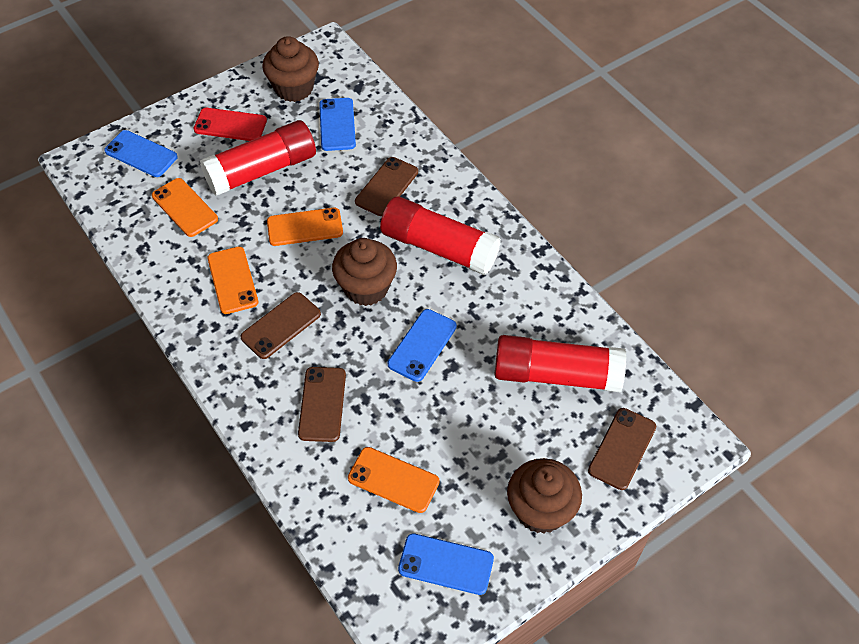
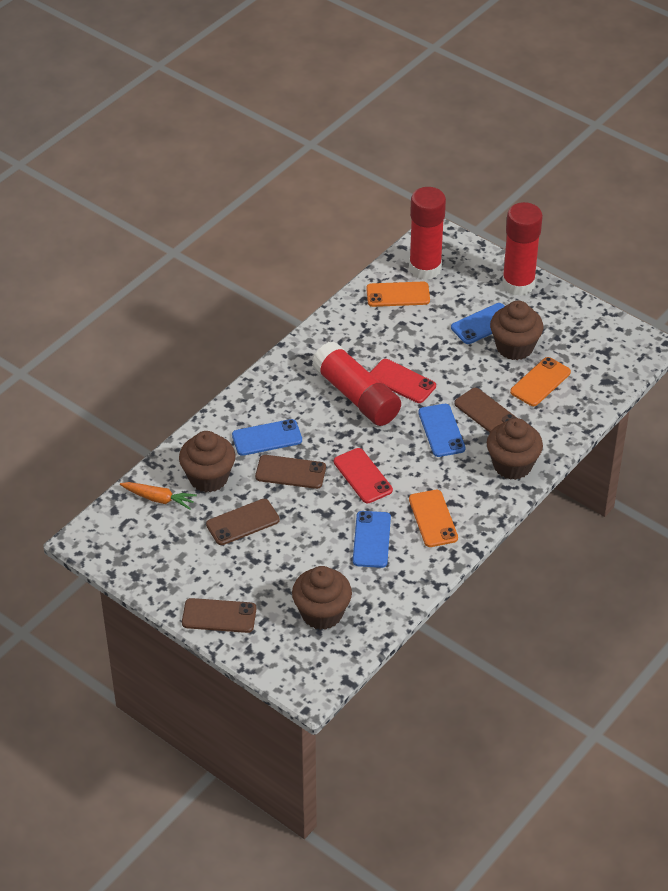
brown cupcake: 3 -> 4
orange carrot: 0 -> 1
orange phone: 4 -> 3
red phone: 1 -> 2

